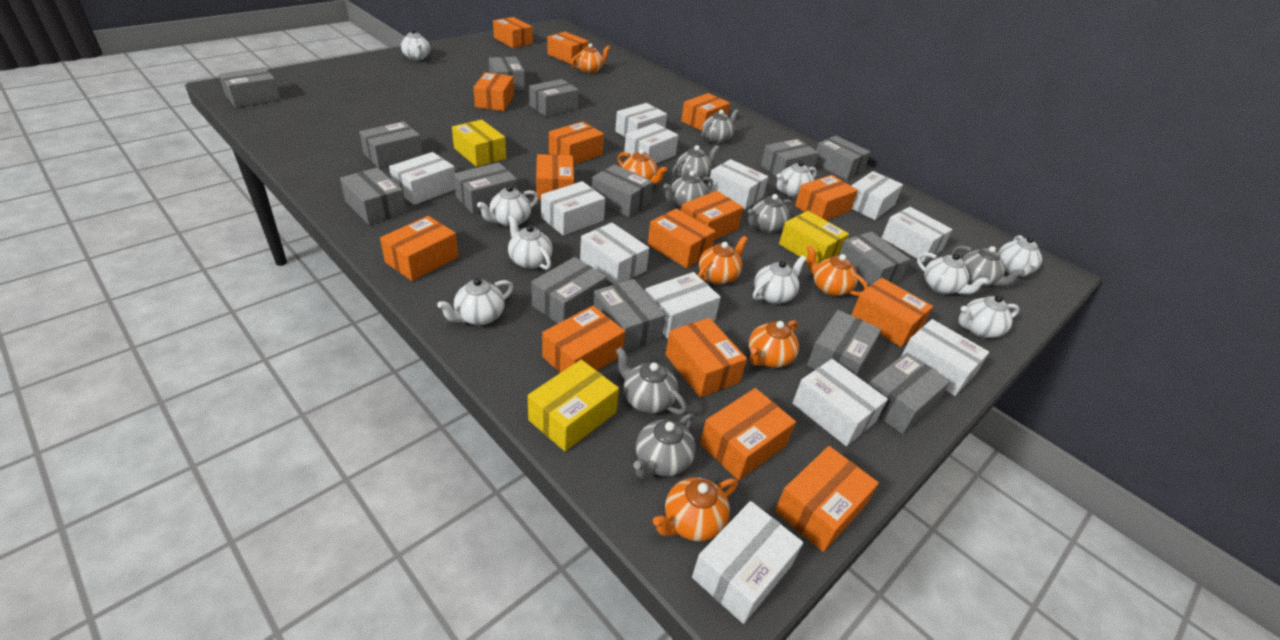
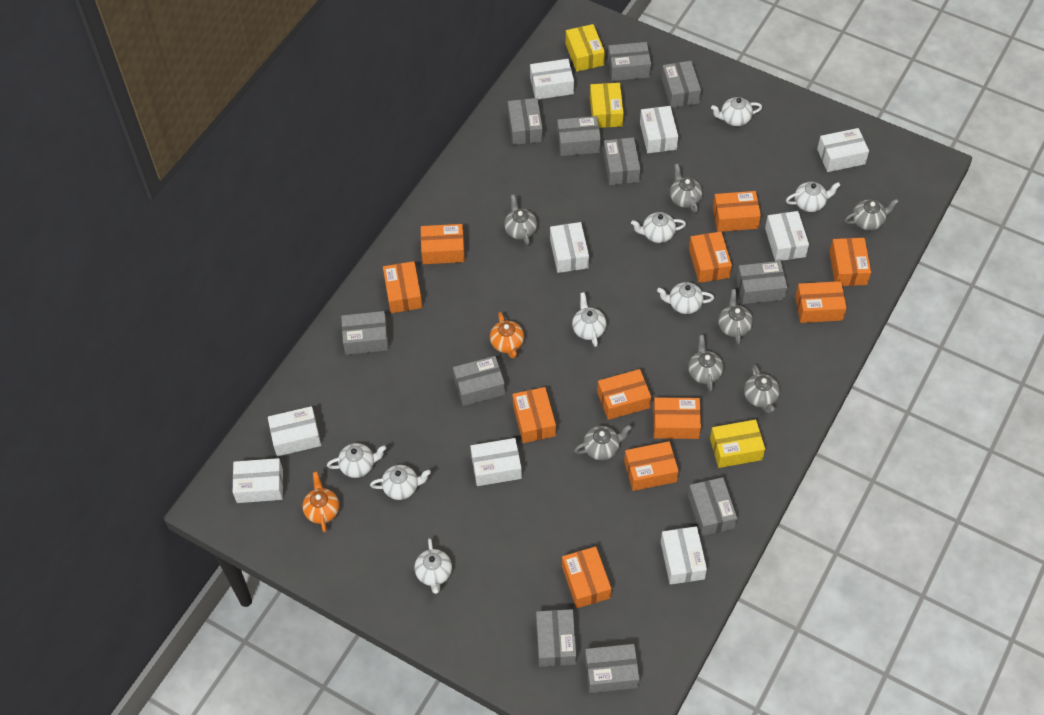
grey box: 14 -> 11
orange box: 15 -> 11
orange teapot: 6 -> 2
white box: 12 -> 9
white teapot: 9 -> 8

